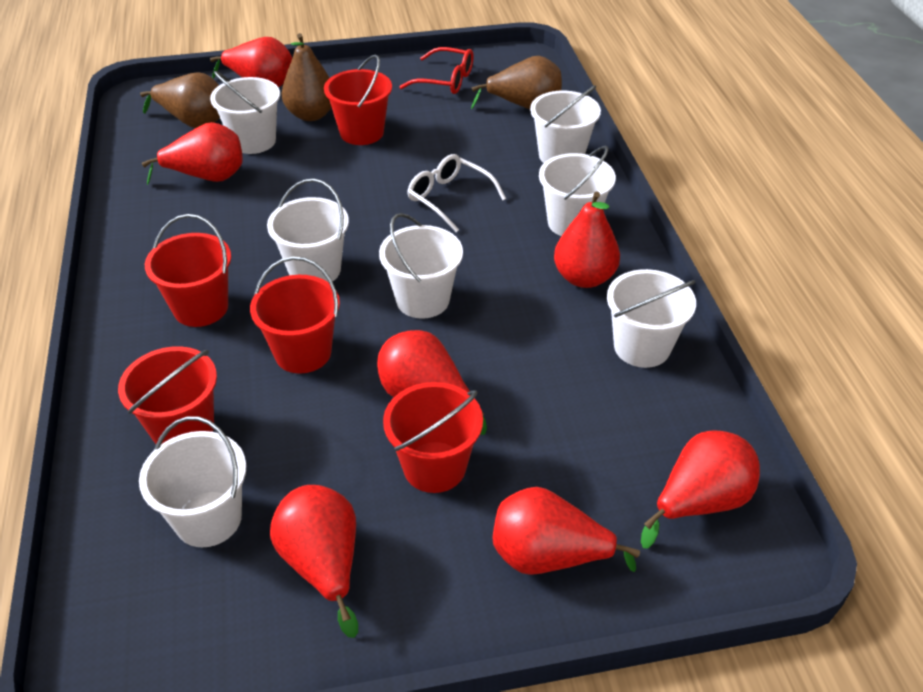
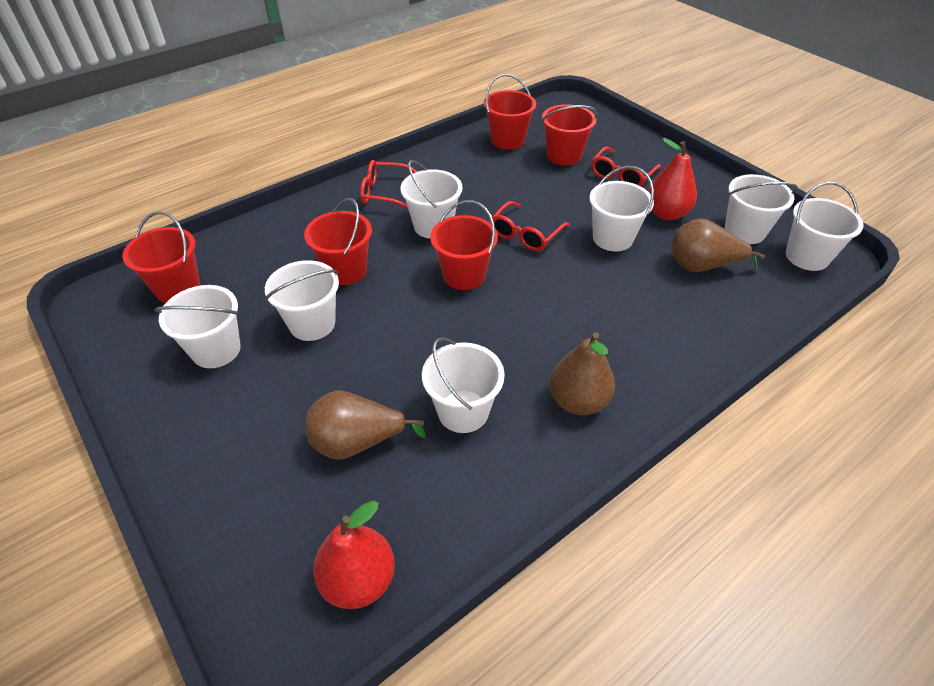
red glasses: 1 -> 3
red pear: 7 -> 2
white glasses: 1 -> 0

